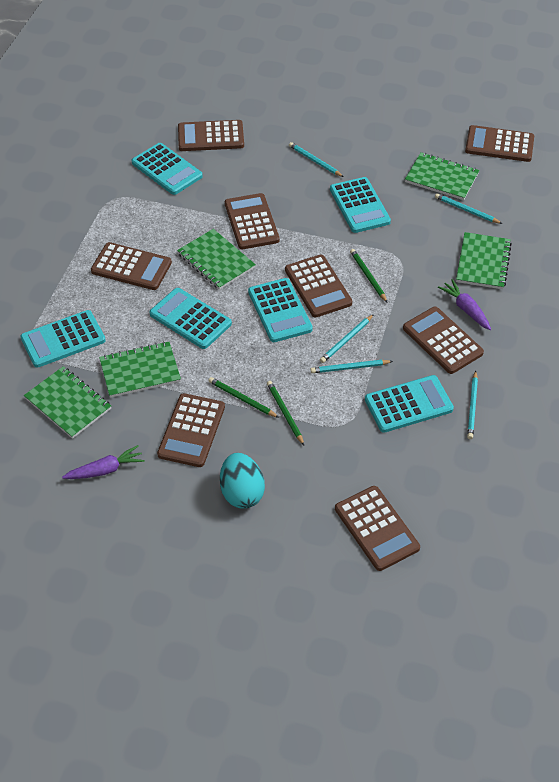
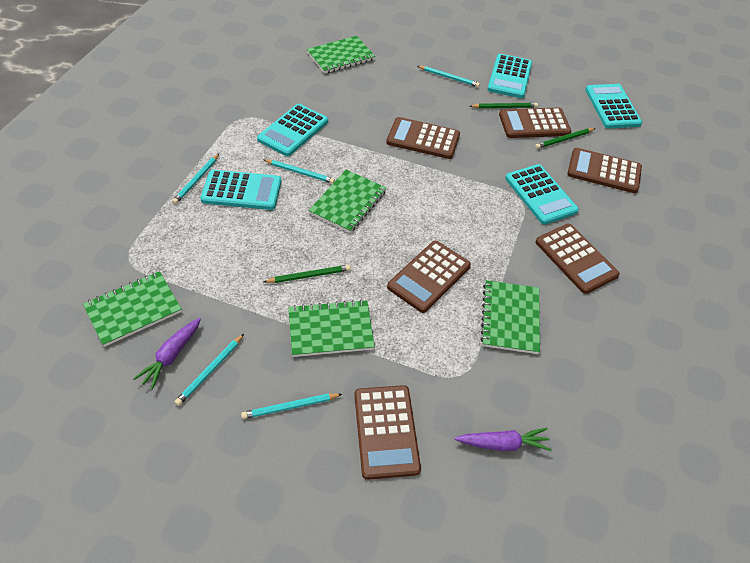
brown calculator: 8 -> 6
turquoise calculator: 6 -> 5
turquoise egg: 1 -> 0

